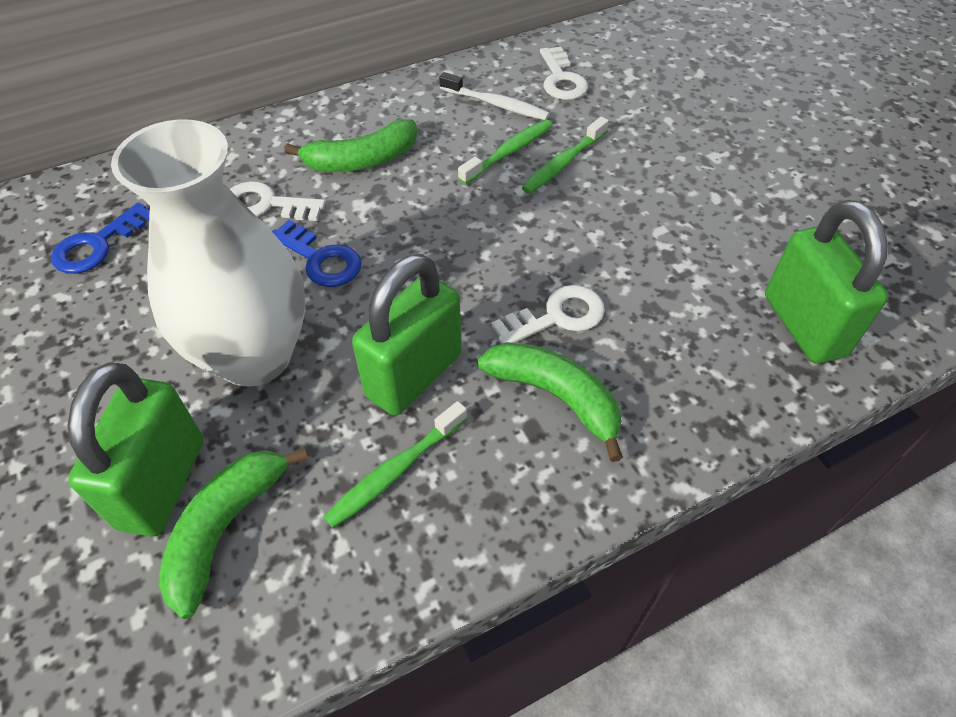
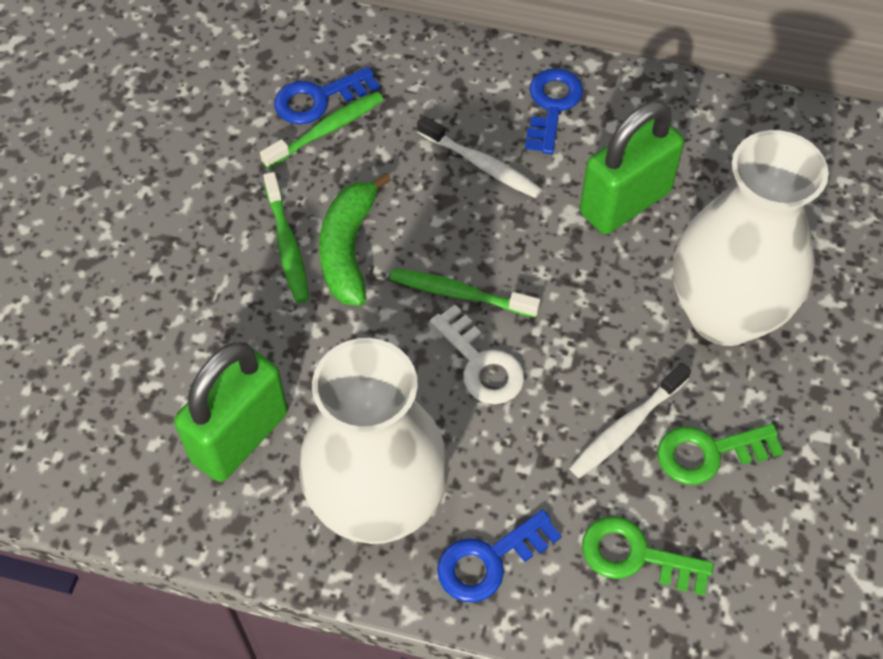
blue key: 2 -> 3
green banana: 3 -> 1
green key: 0 -> 2
green padlock: 3 -> 2
white key: 3 -> 1
white toothbrush: 1 -> 2
white vase: 1 -> 2

